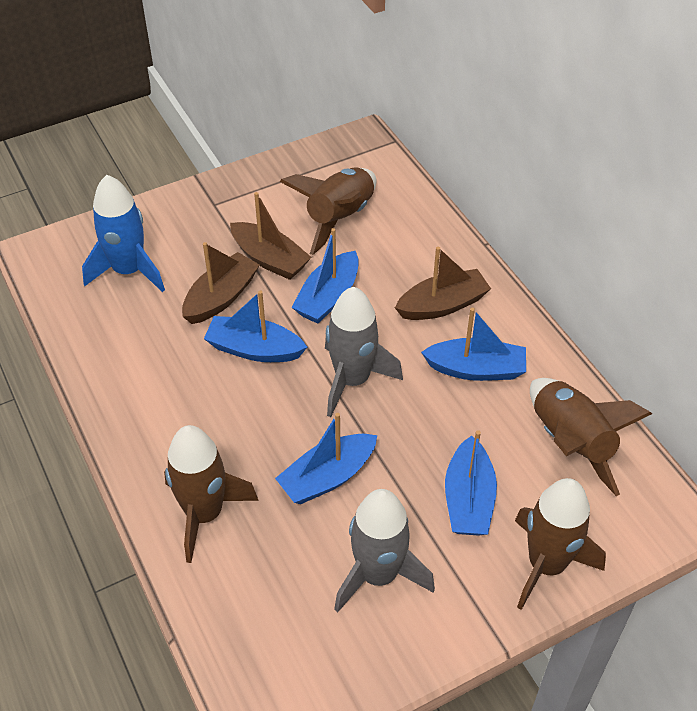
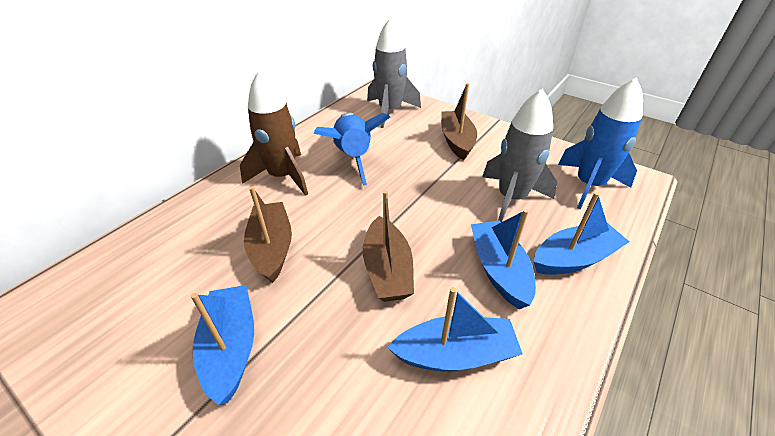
blue boat: 5 -> 4
blue rocket: 1 -> 2
brown rocket: 4 -> 1

